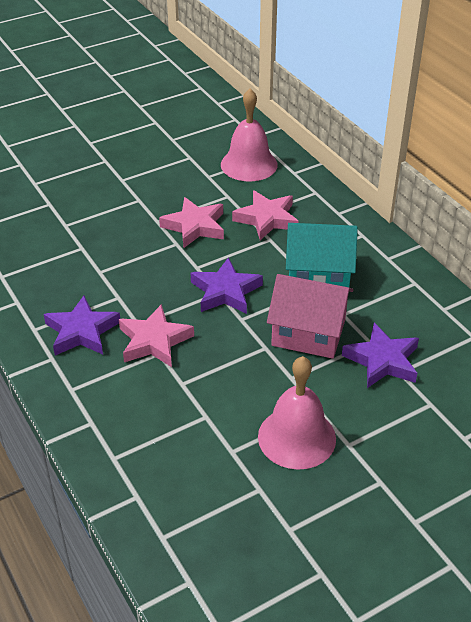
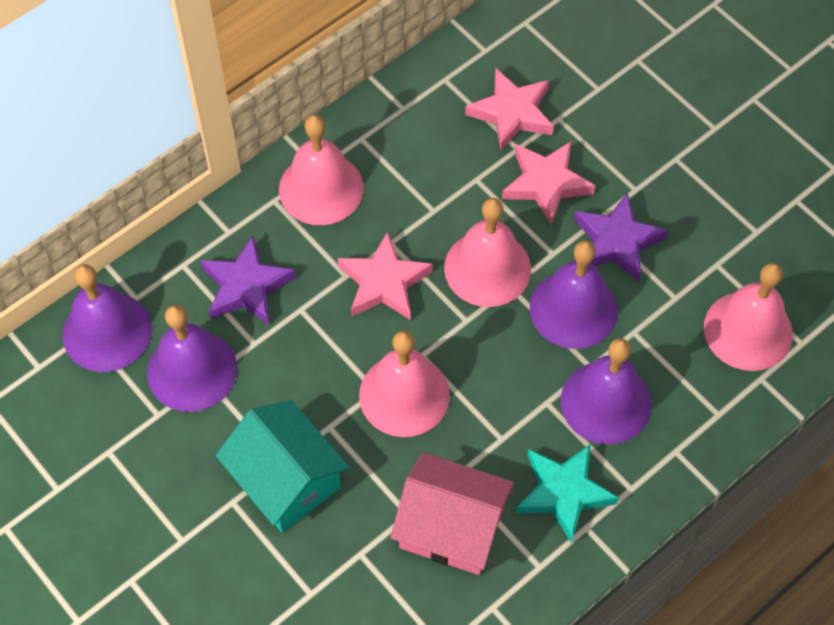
pink bell: 2 -> 4
purple bell: 0 -> 4
purple star: 3 -> 2
turquoise star: 0 -> 1

